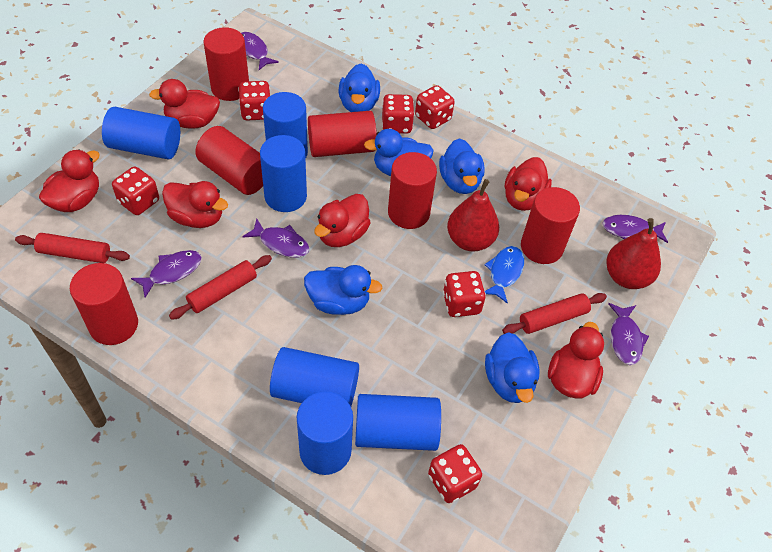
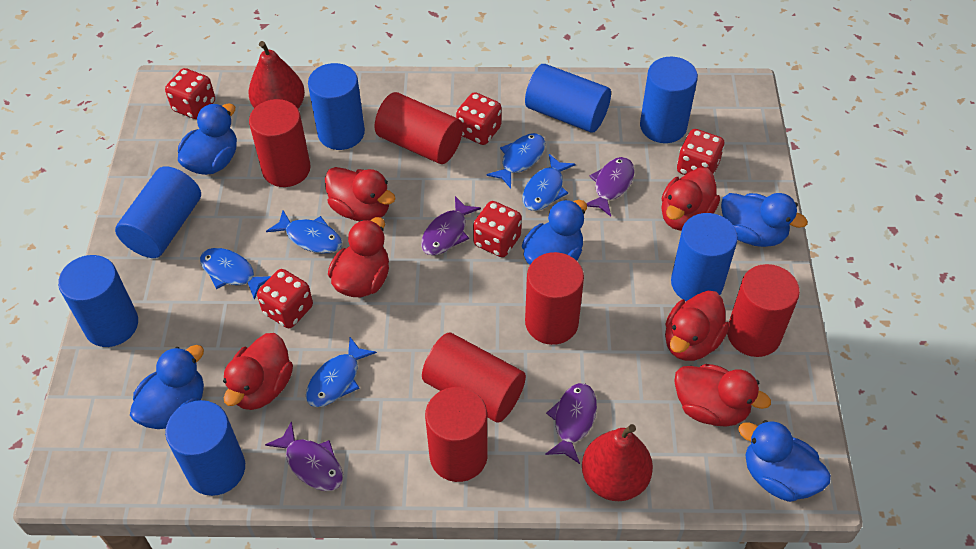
blue cylinder: 6 -> 7
blue fish: 1 -> 5
purple fish: 5 -> 4
red dice: 6 -> 5
red rolling pin: 3 -> 0

